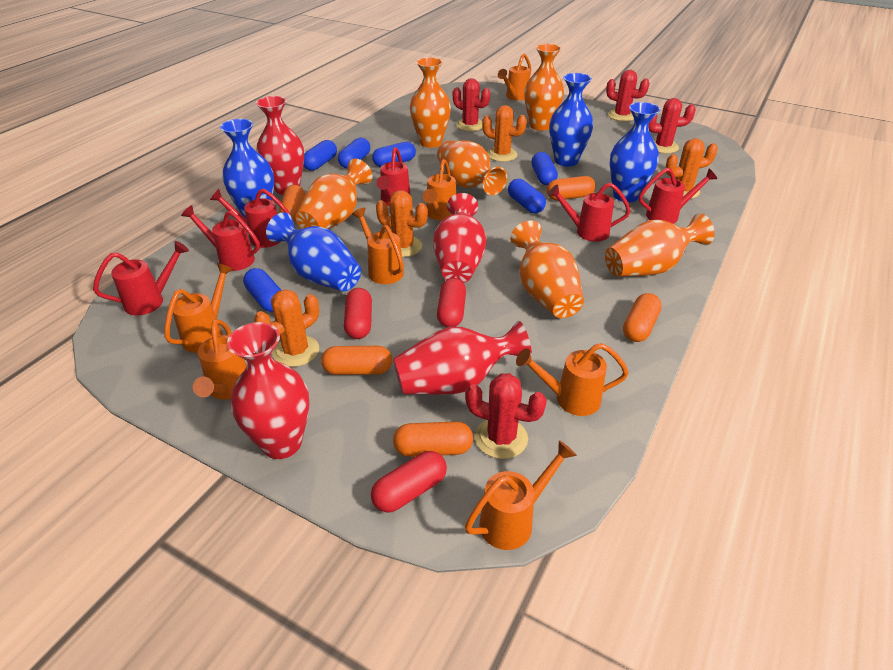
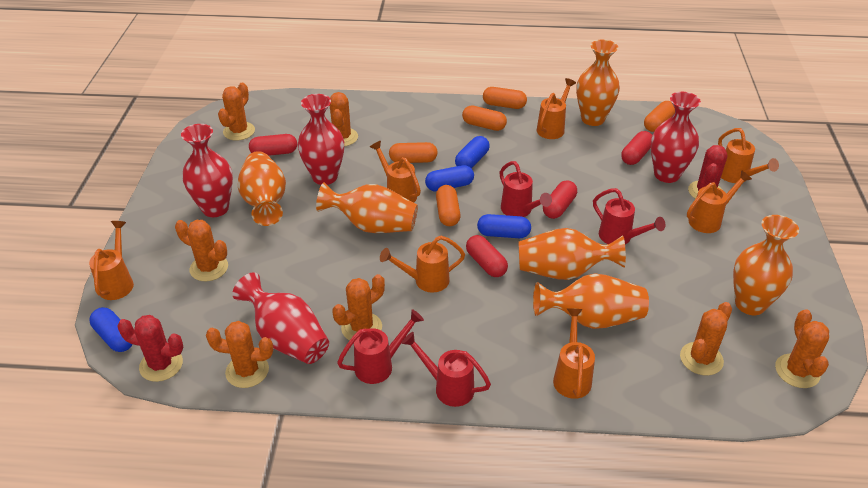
blue capsule: 6 -> 4
blue vase: 4 -> 0
orange cactus: 4 -> 7
red cactus: 4 -> 2
red capsule: 3 -> 4
red watering can: 6 -> 4

